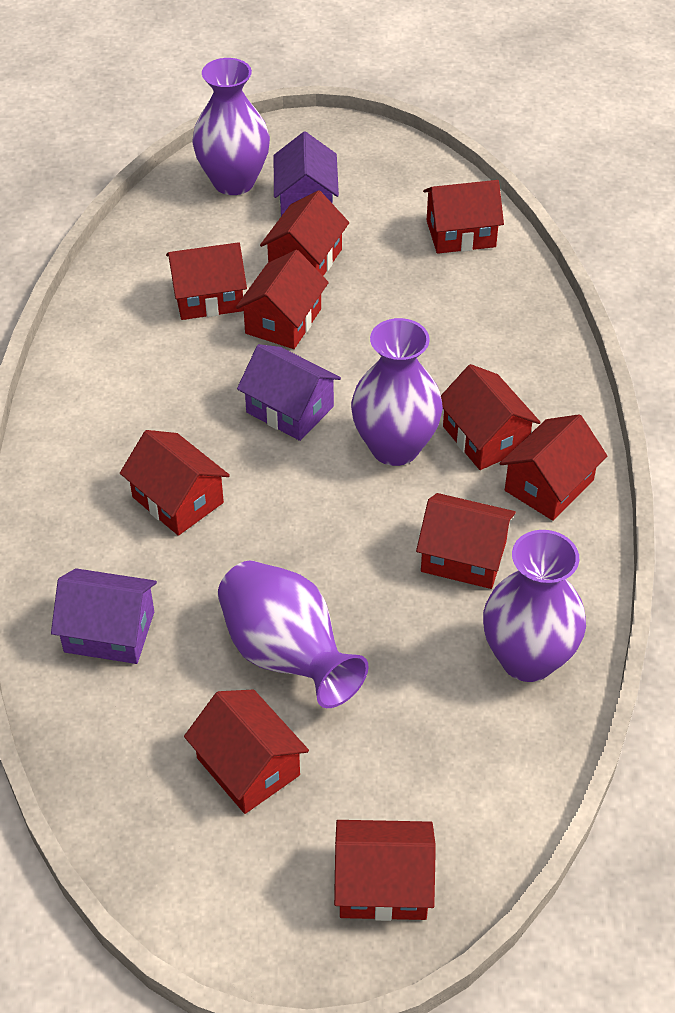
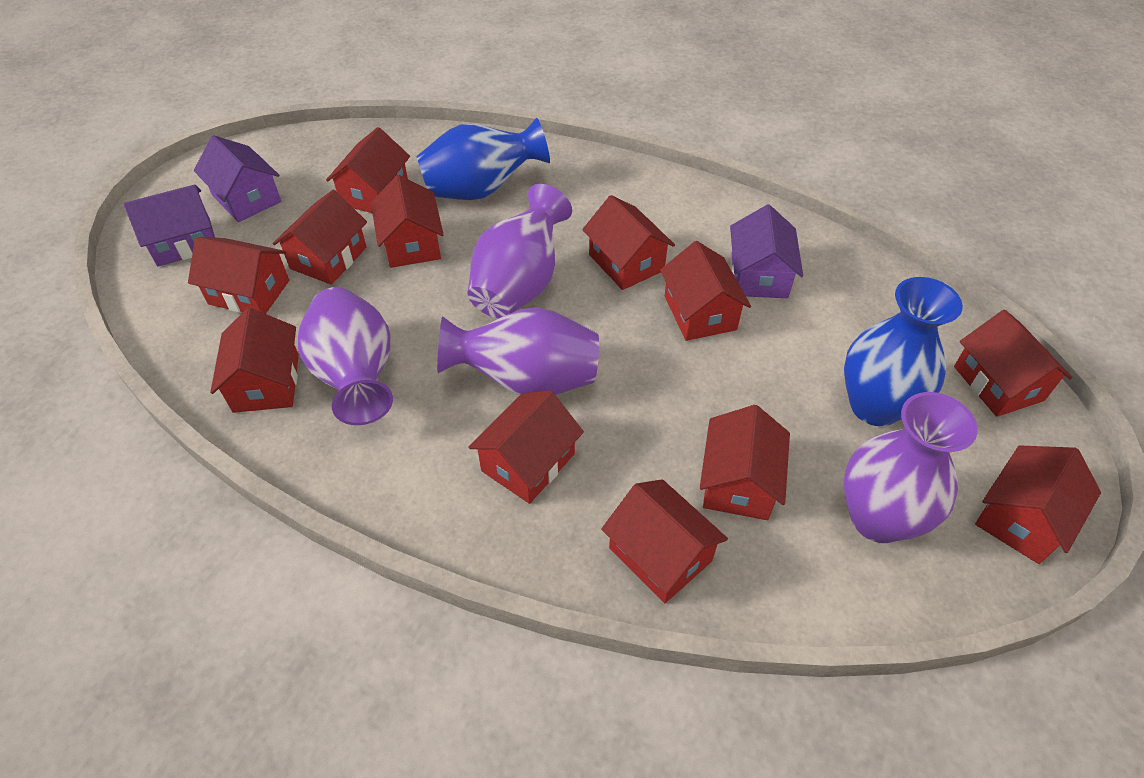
blue vase: 0 -> 2
red house: 10 -> 12

